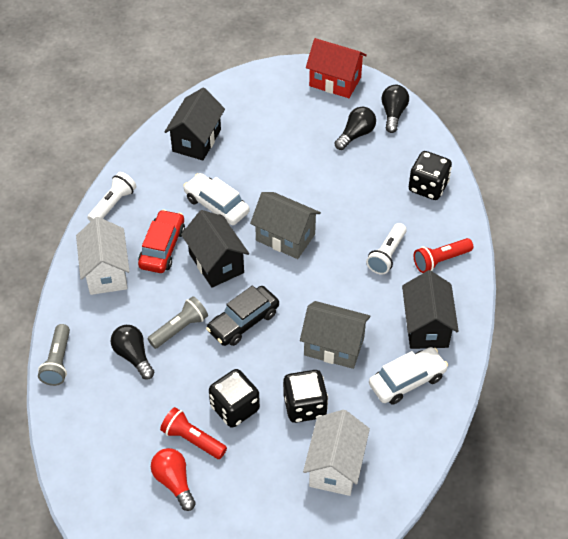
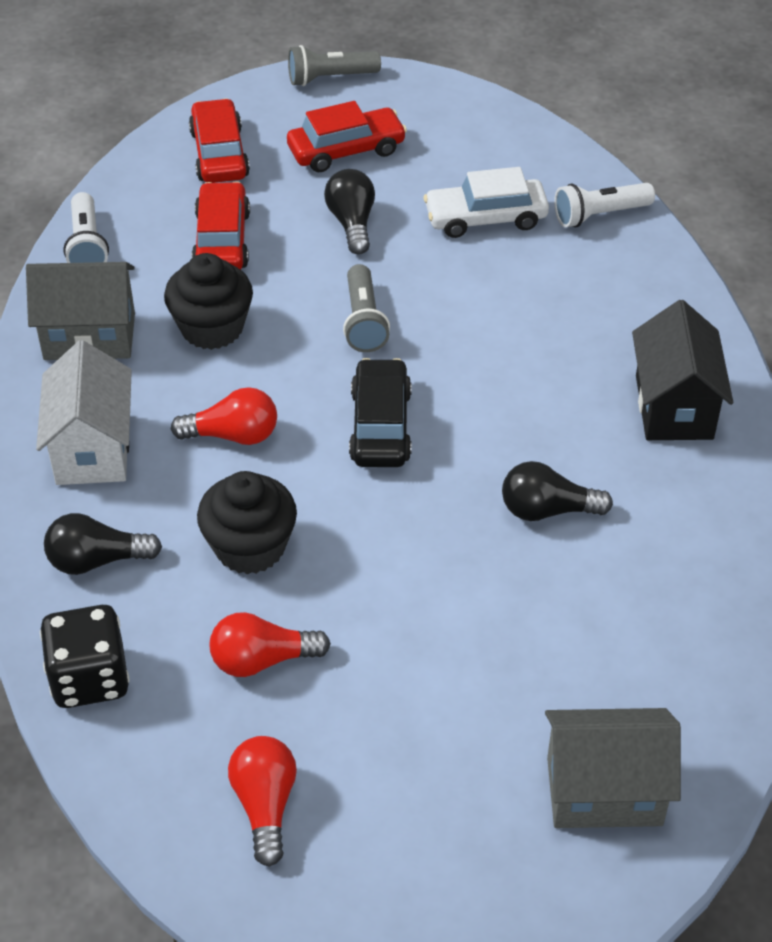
black cupcake: 0 -> 2
black dice: 3 -> 1
black house: 3 -> 1
red car: 1 -> 3
red flashlight: 2 -> 0
red house: 1 -> 0
red light bulb: 1 -> 3
white car: 2 -> 1
white house: 2 -> 1

